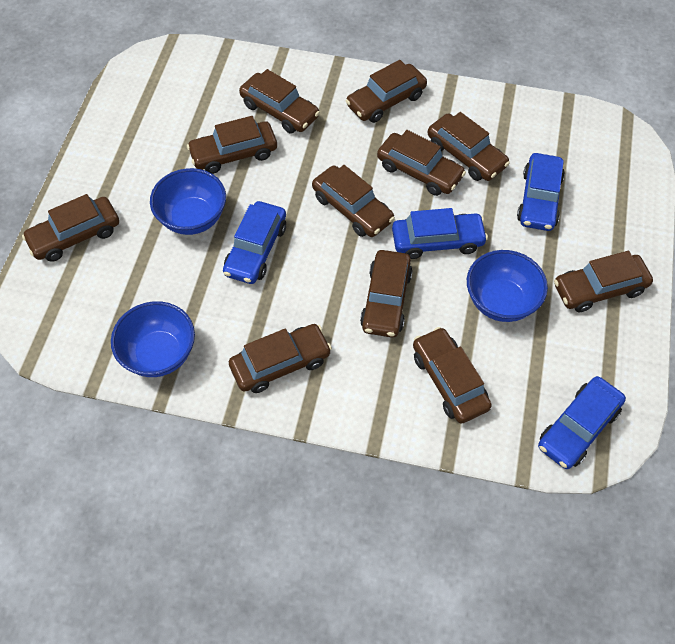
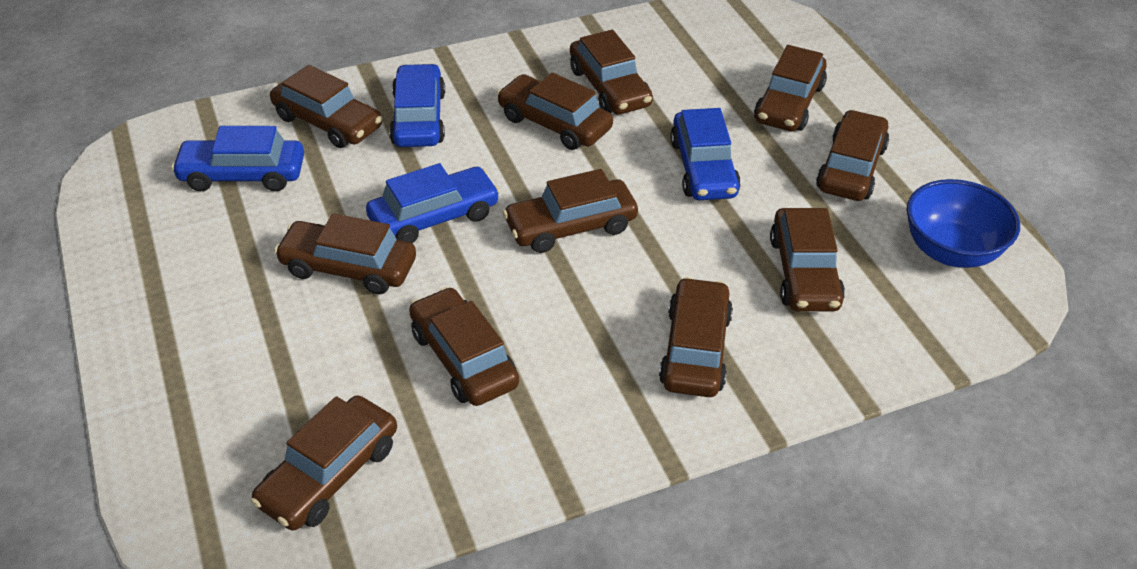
blue bowl: 3 -> 1

